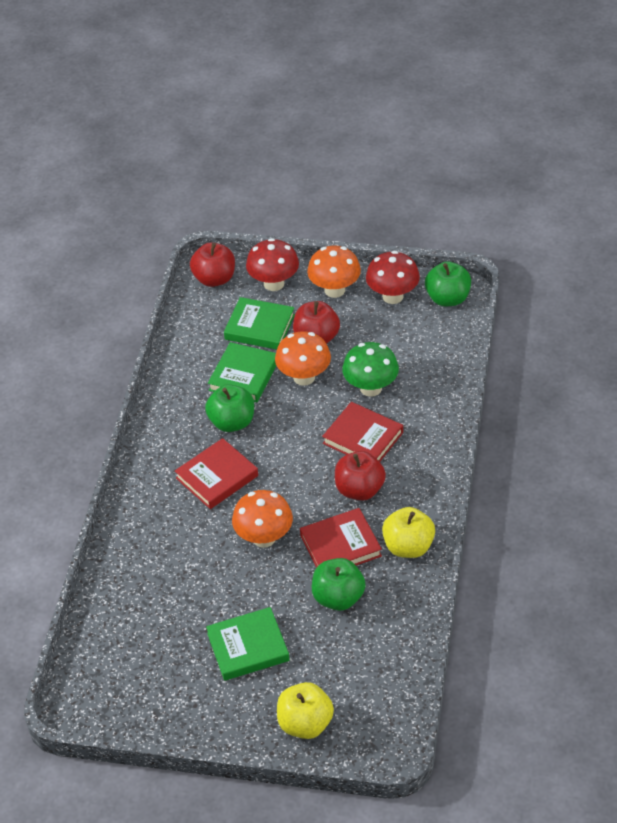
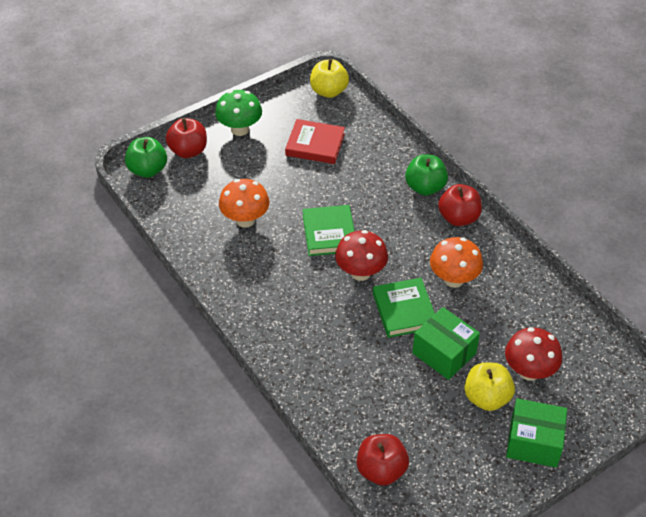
green apple: 3 -> 2
green book: 3 -> 2
green box: 0 -> 2
orange mushroom: 3 -> 2
red book: 3 -> 1

